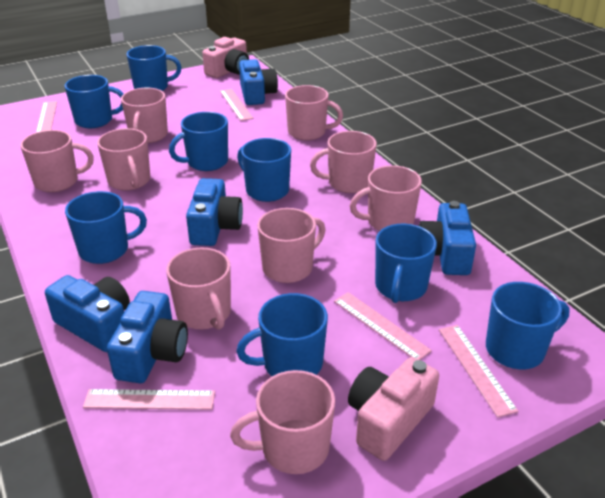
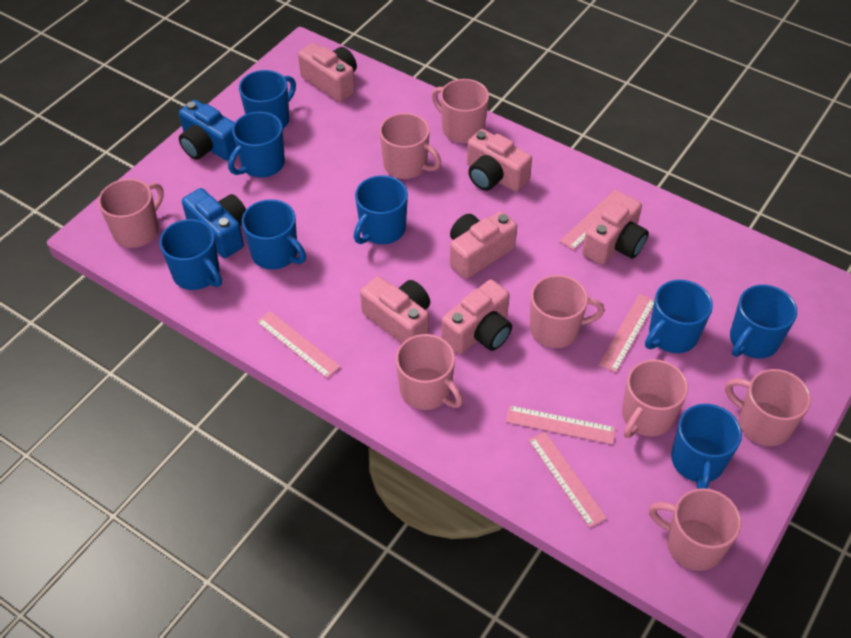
blue camera: 5 -> 2
pink camera: 2 -> 6
pink mug: 9 -> 8

